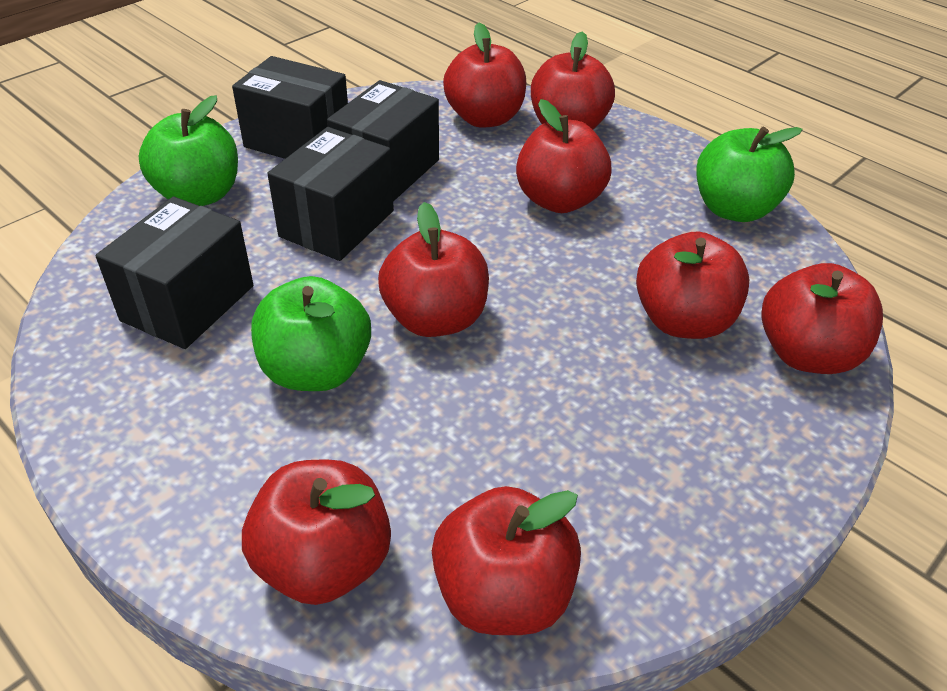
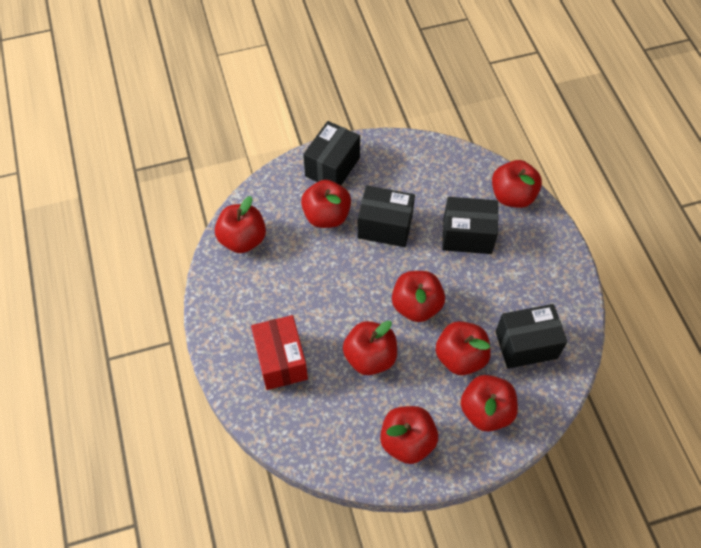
green apple: 3 -> 0
red box: 0 -> 1

